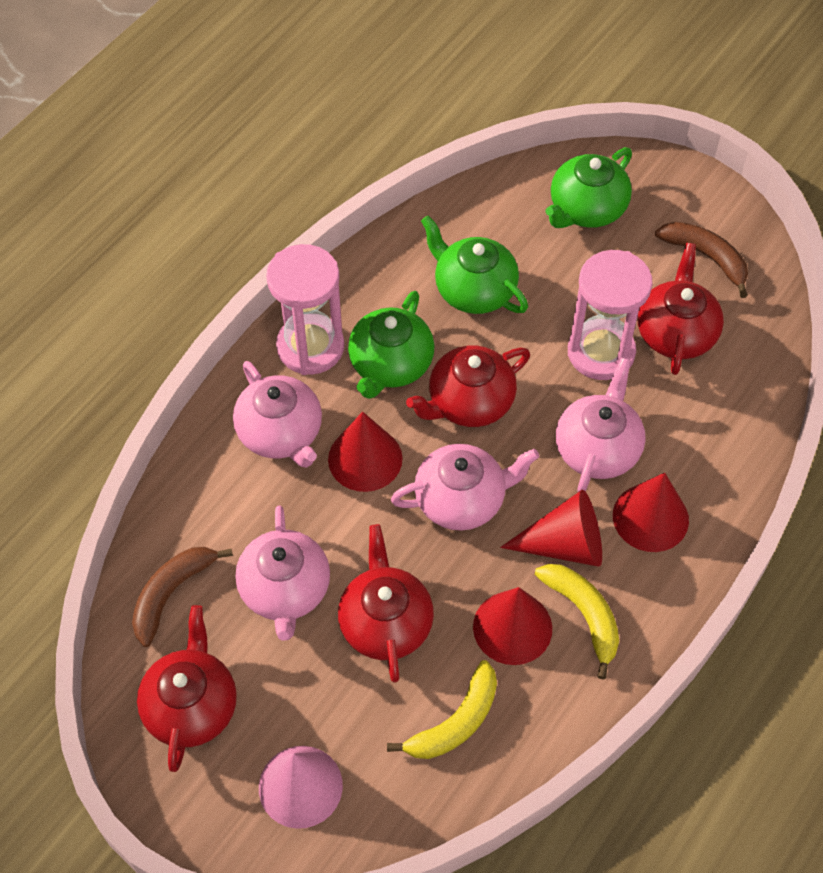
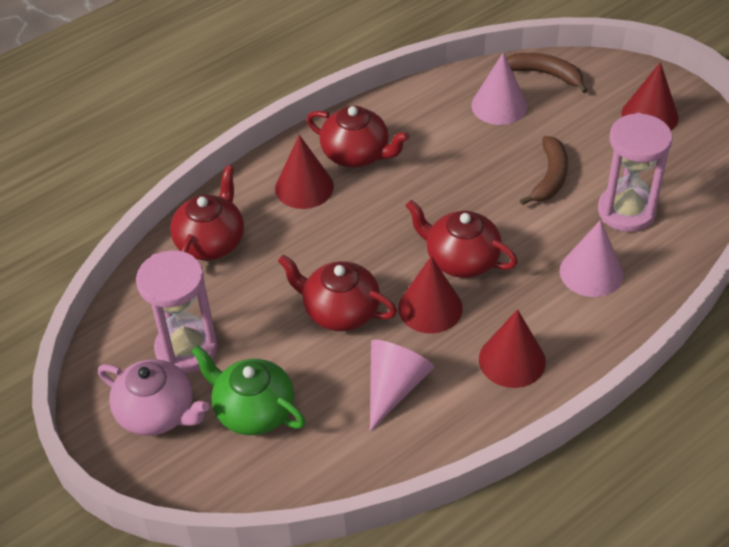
green teapot: 3 -> 1
pink cone: 1 -> 3
pink teapot: 4 -> 1
yellow banana: 2 -> 0

